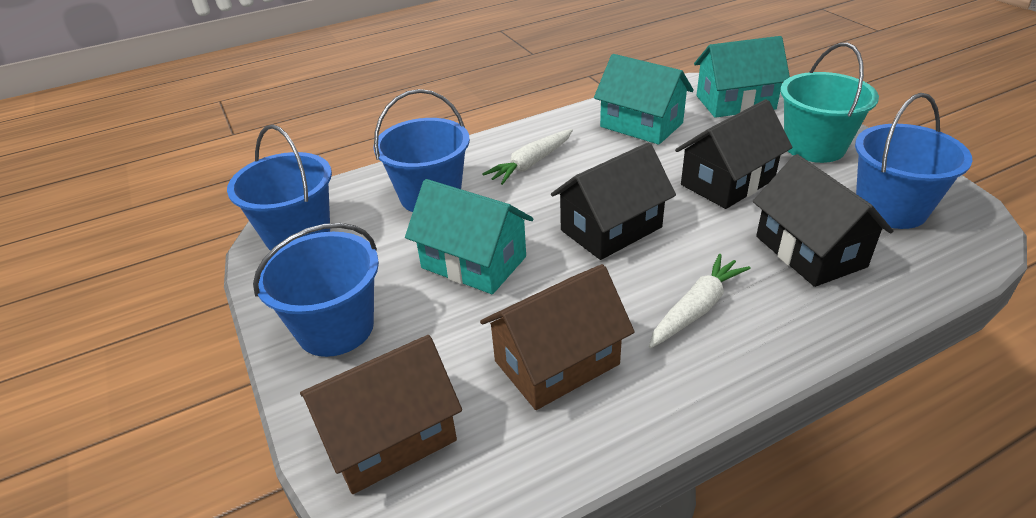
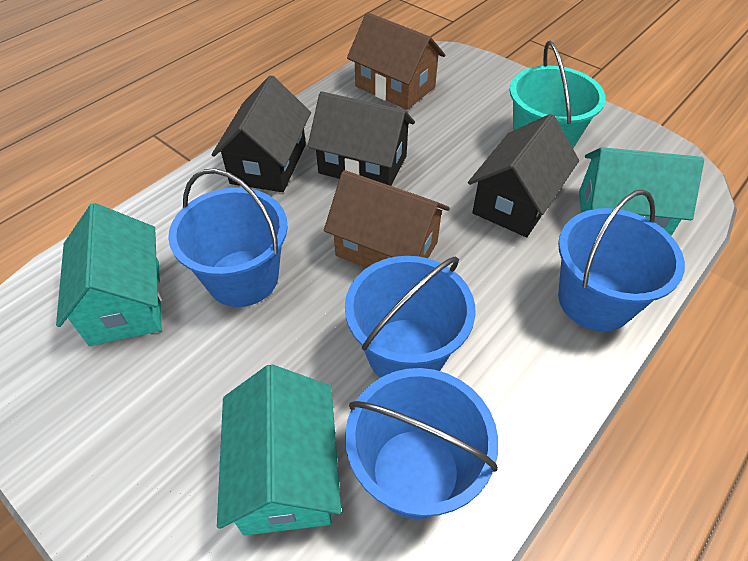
white carrot: 2 -> 0

